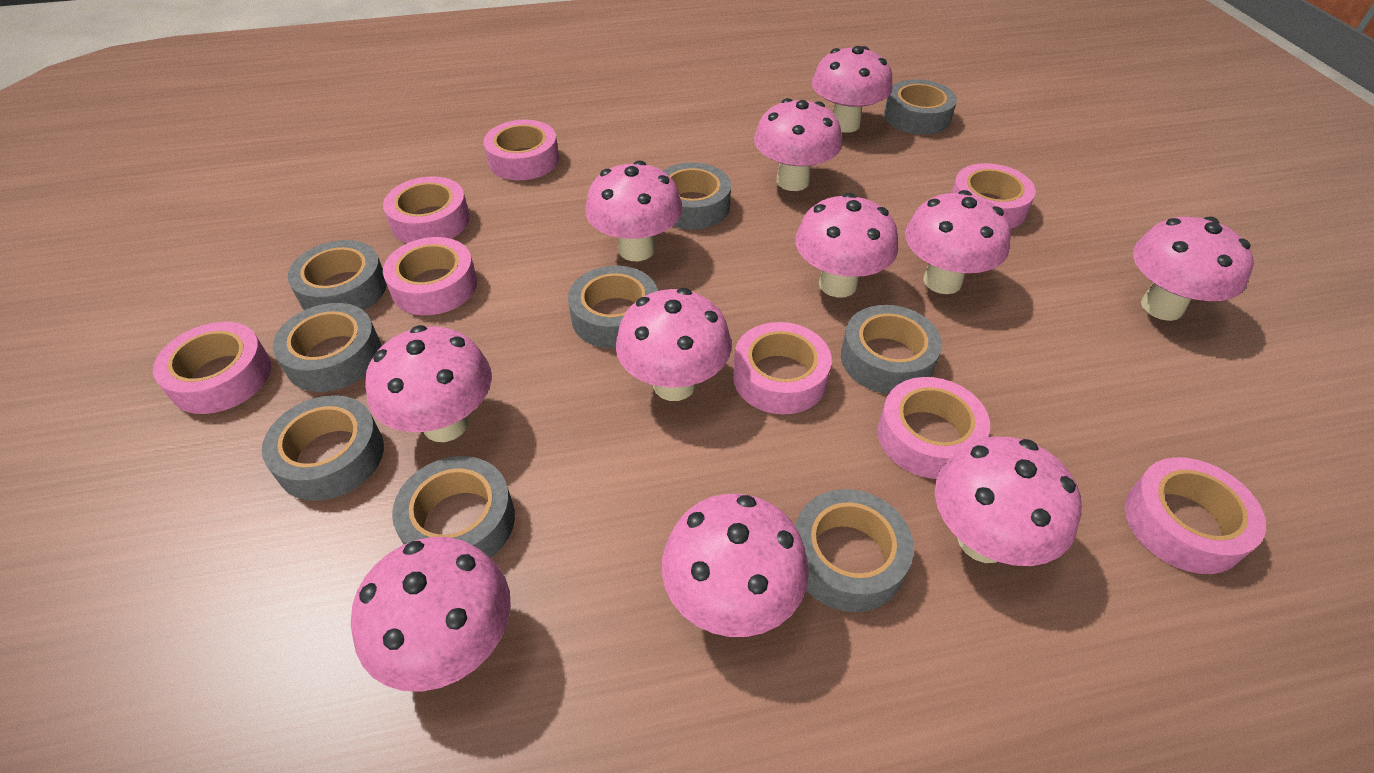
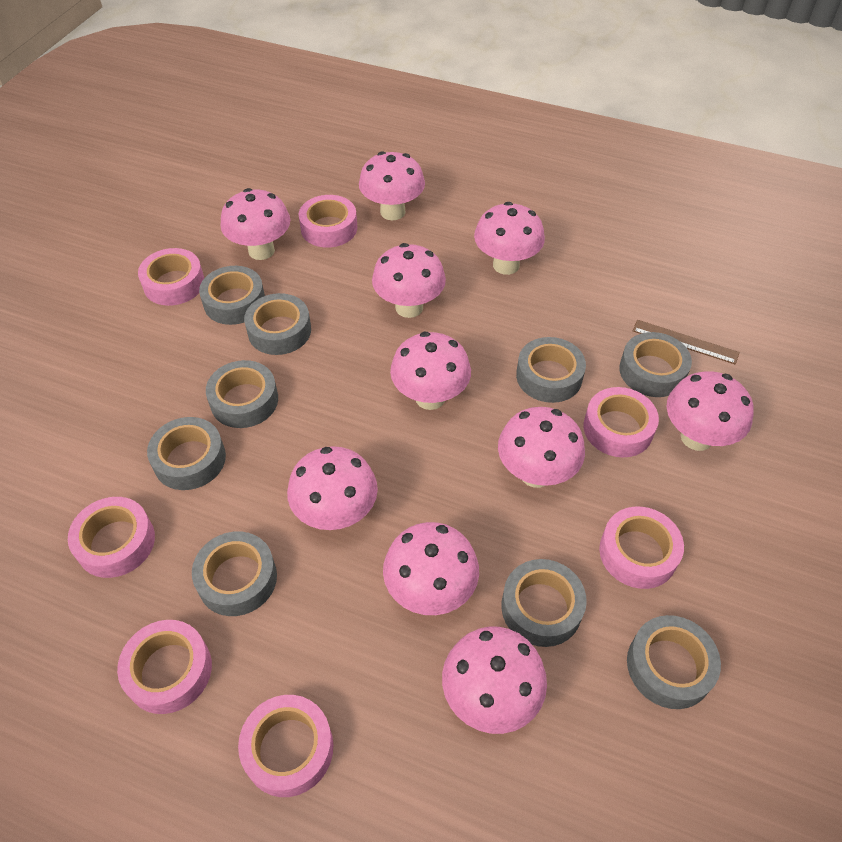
brown ruler: 0 -> 1
pink mushroom: 11 -> 10
pink tape: 8 -> 7

